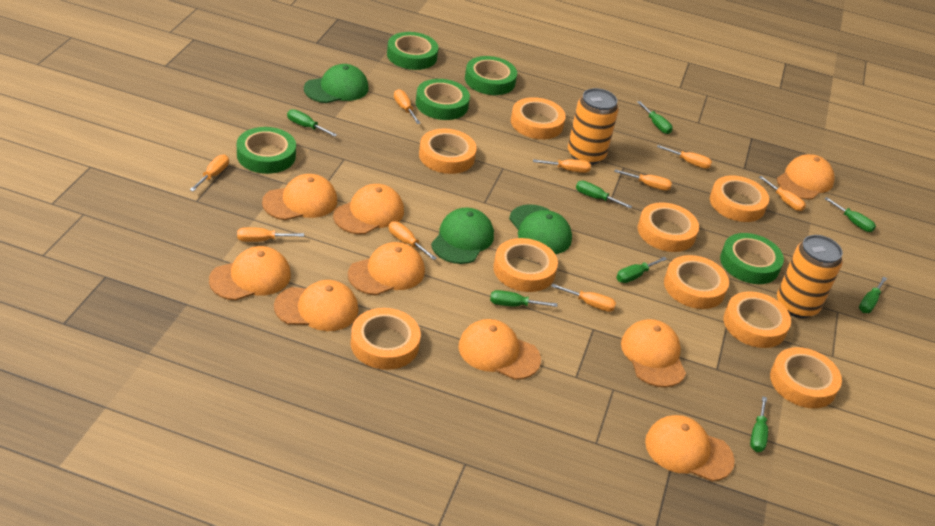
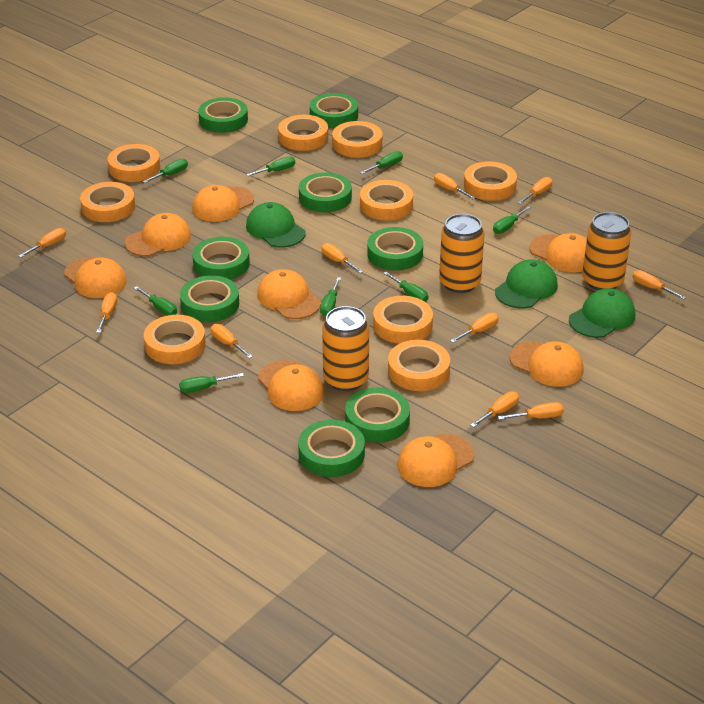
green tape: 5 -> 8
orange can: 2 -> 3
orange cap: 9 -> 8
orange screwdriver: 9 -> 10

